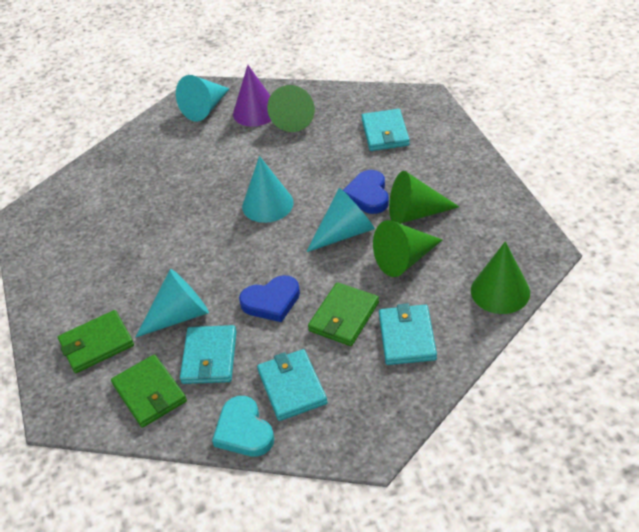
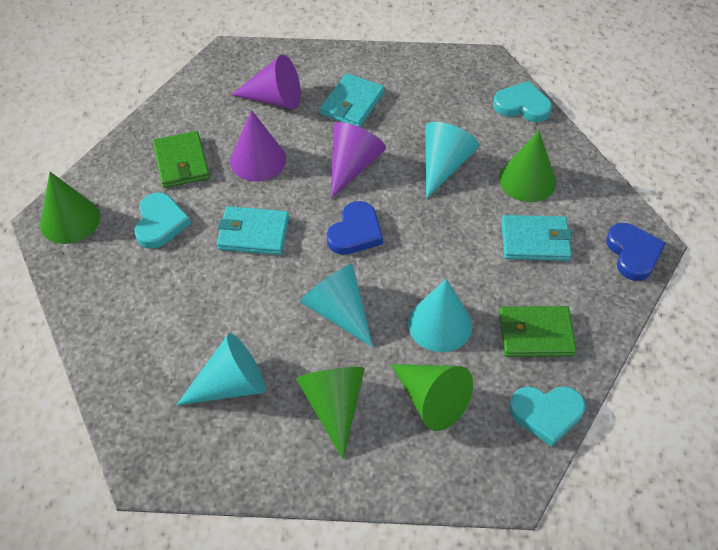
green wallet: 3 -> 2
purple cone: 1 -> 3
turquoise heart: 1 -> 3
turquoise wallet: 4 -> 3

